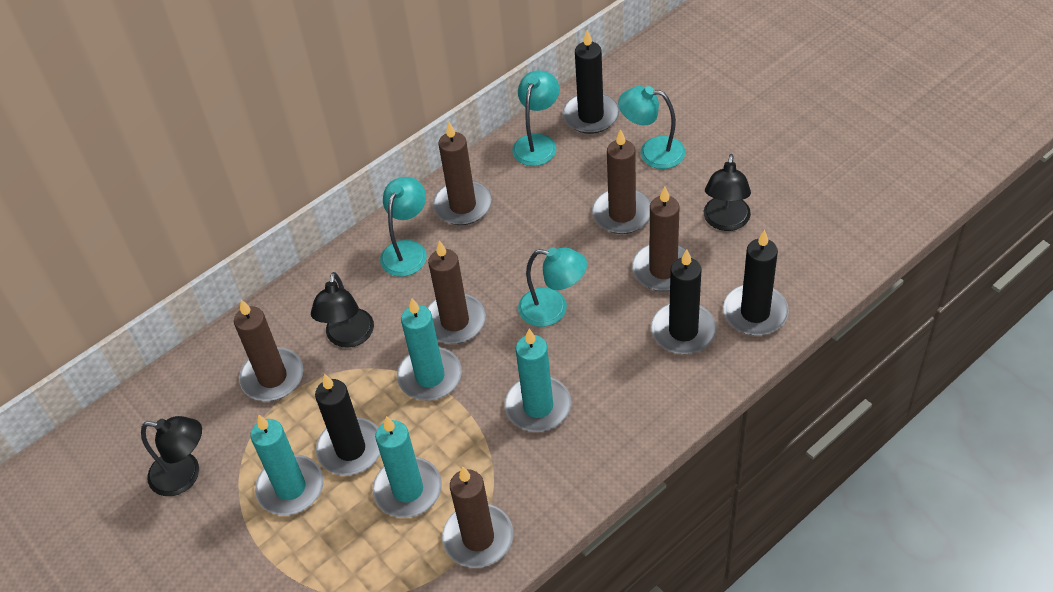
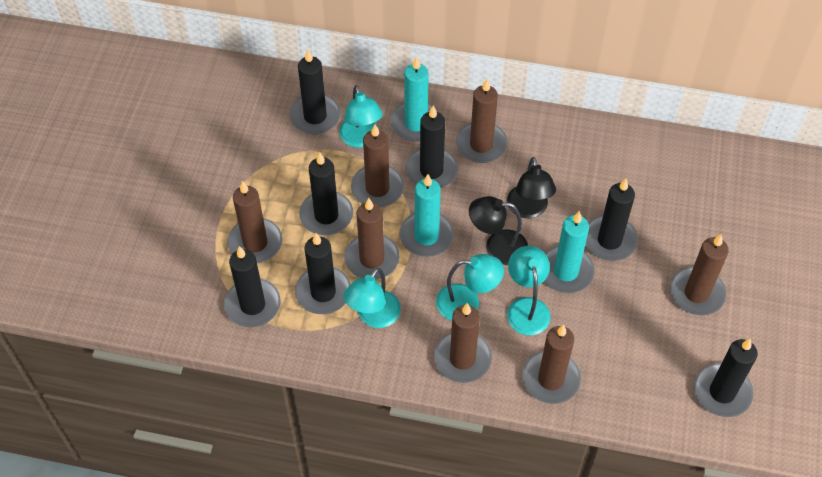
black candle: 4 -> 7
black lamp: 3 -> 2
brown candle: 6 -> 7
turquoise candle: 4 -> 3

